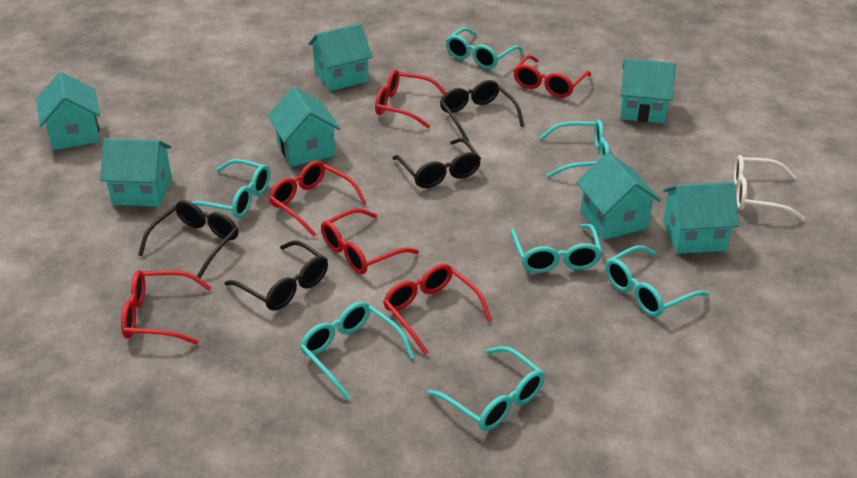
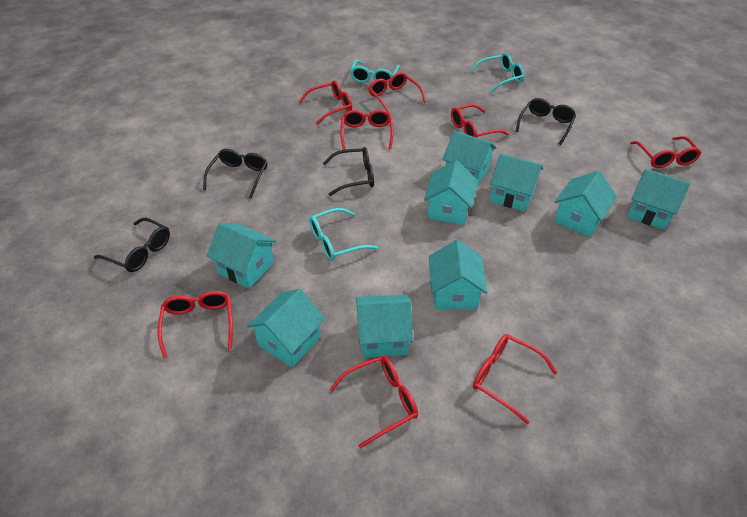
red glasses: 6 -> 8
turquoise glasses: 7 -> 3
turquoise house: 7 -> 9
white glasses: 1 -> 0

